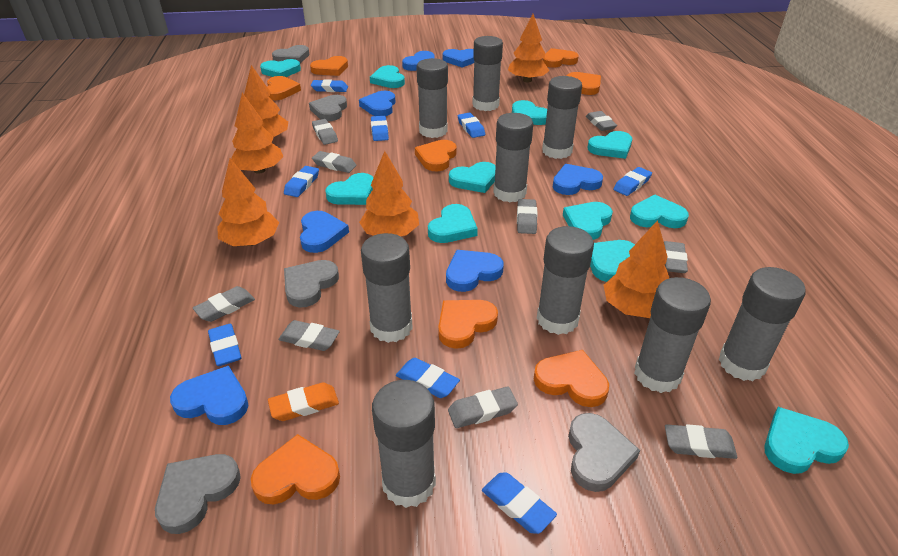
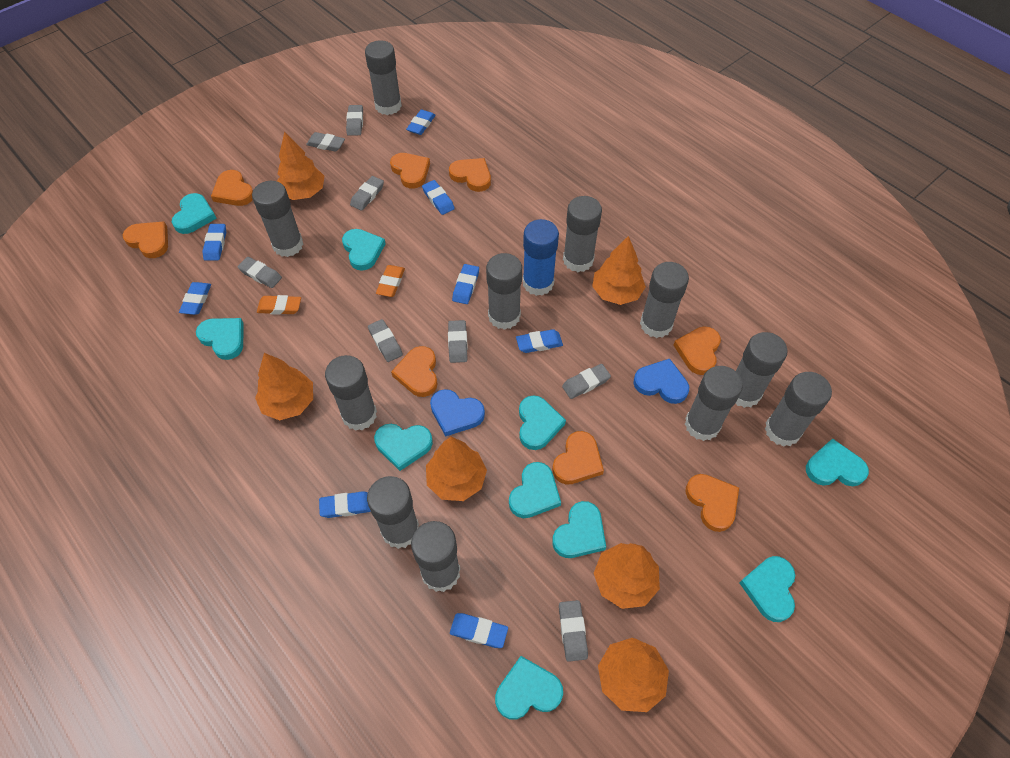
blue glue stick: 0 -> 1
blue heart: 7 -> 2
grey eraser: 9 -> 8
grey glue stick: 9 -> 11
grey heart: 5 -> 0
orange eraser: 1 -> 2
turquoise heart: 11 -> 10

